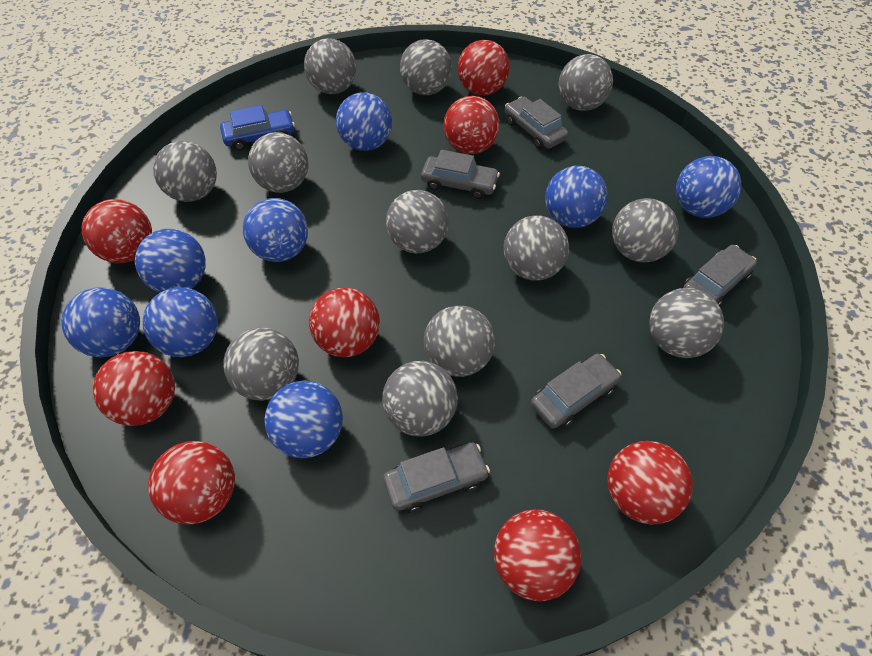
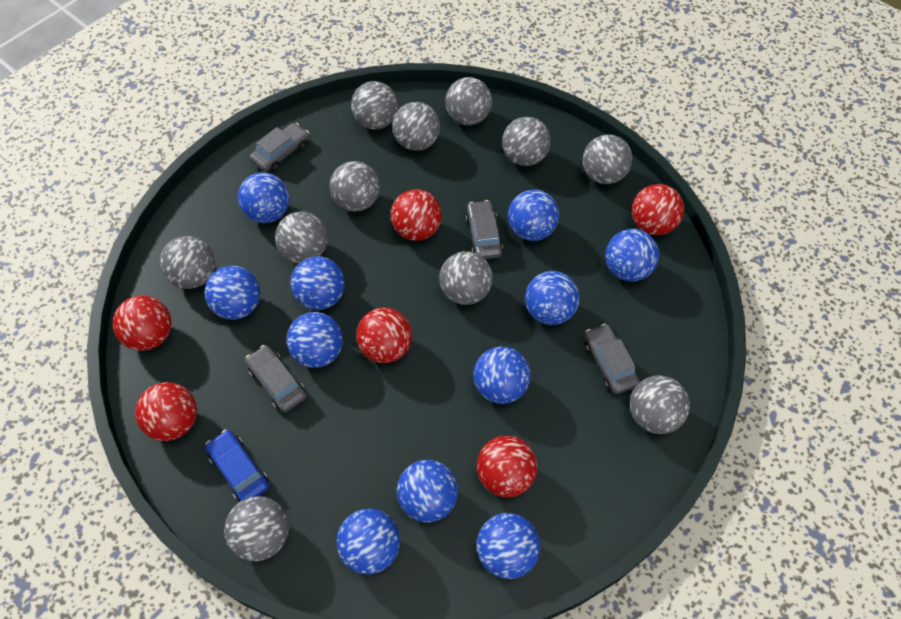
blue ball: 8 -> 11
grey ball: 12 -> 11
grey car: 5 -> 4
red ball: 8 -> 6

